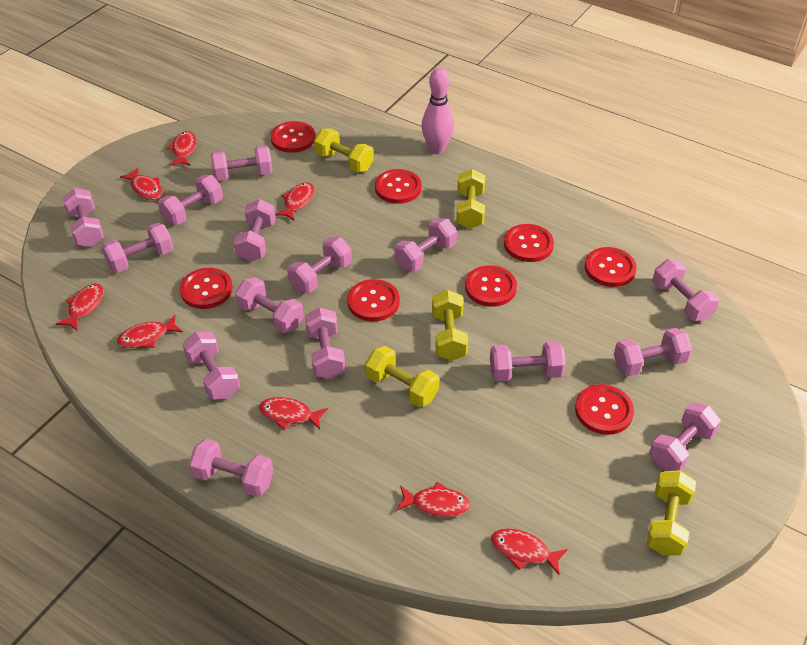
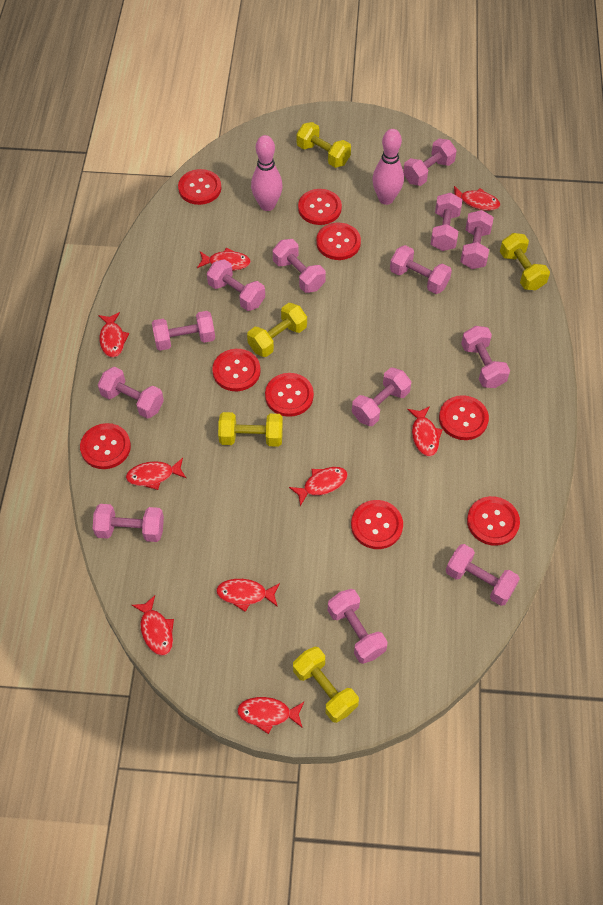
pink bowling pin: 1 -> 2
pink dumbbell: 15 -> 13
red button: 8 -> 9
red fish: 8 -> 9

